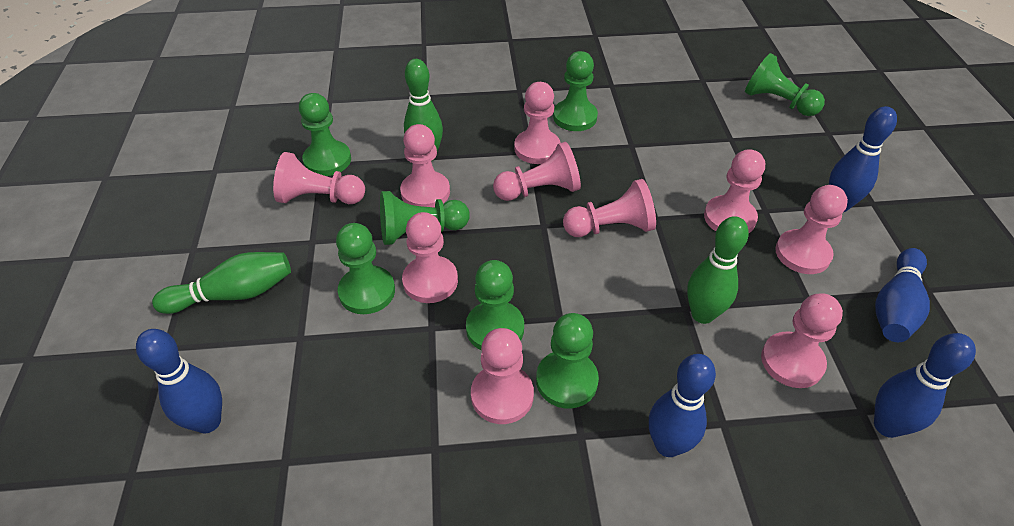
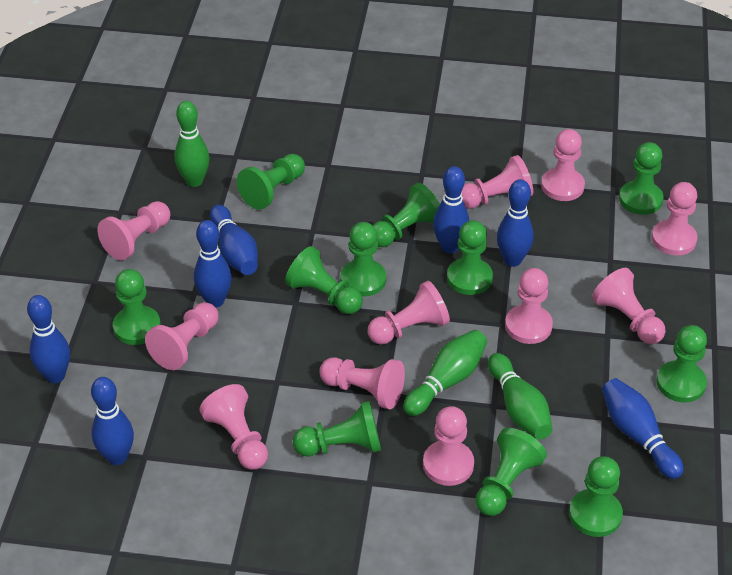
blue bowling pin: 5 -> 7
green pawn: 7 -> 11
pink pawn: 10 -> 11

